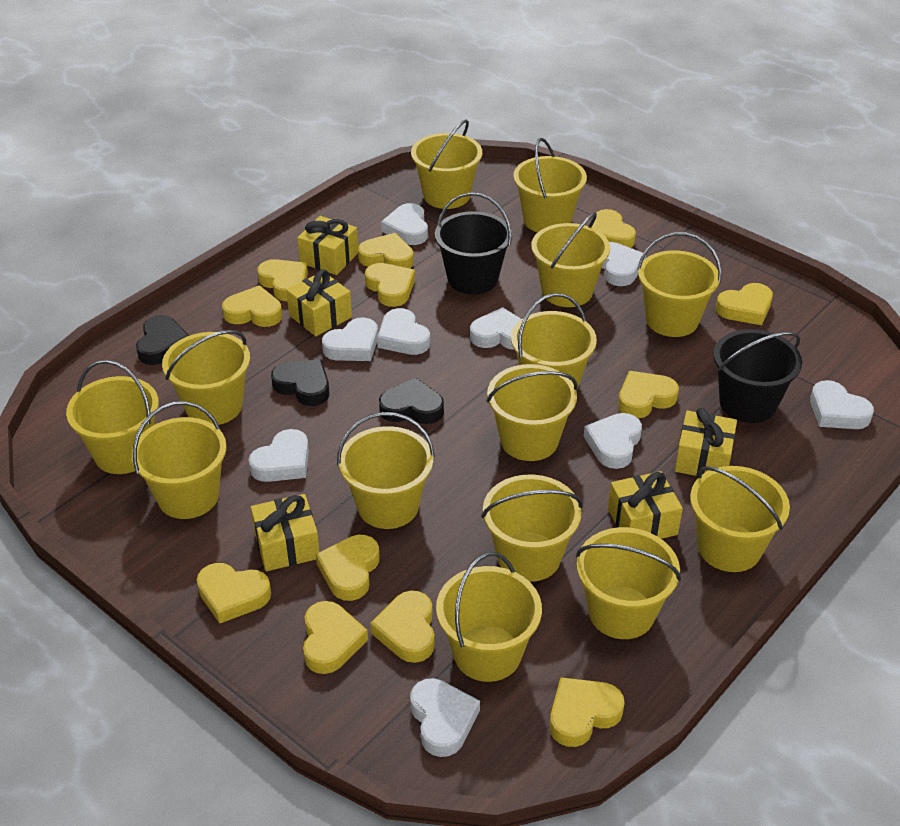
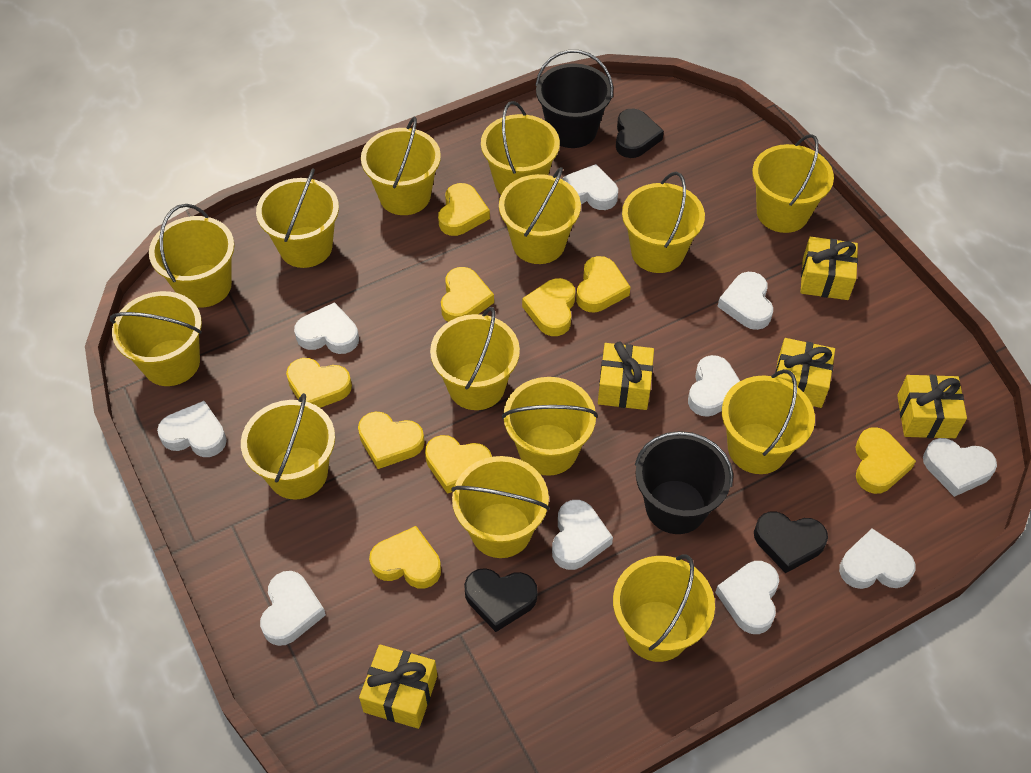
white heart: 9 -> 10
yellow heart: 12 -> 9

